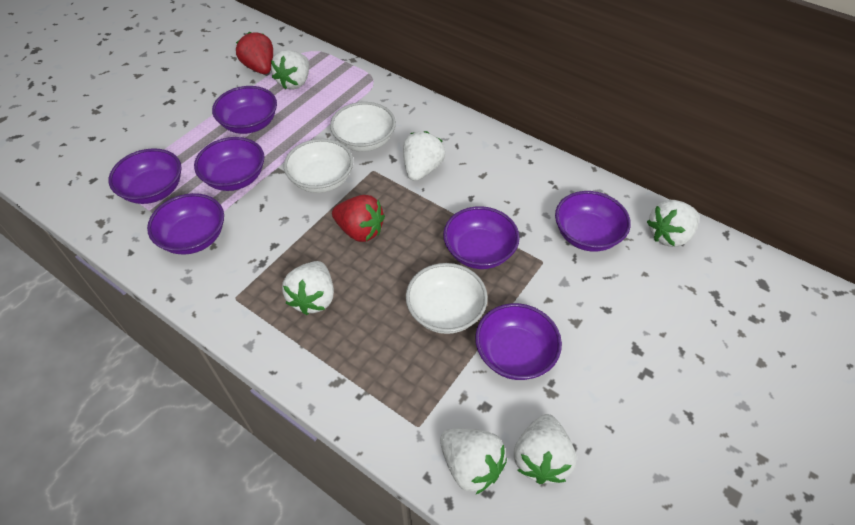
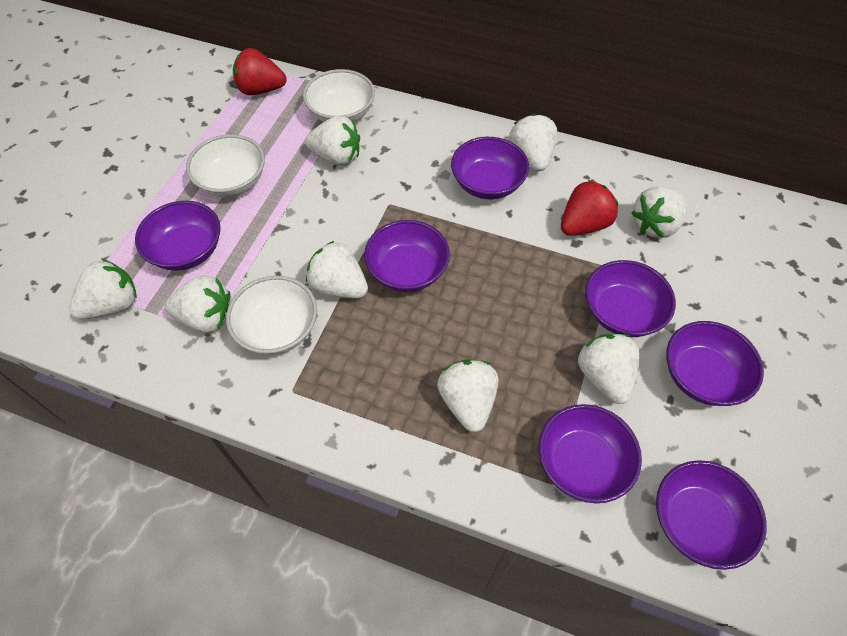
white strawberry: 6 -> 8

